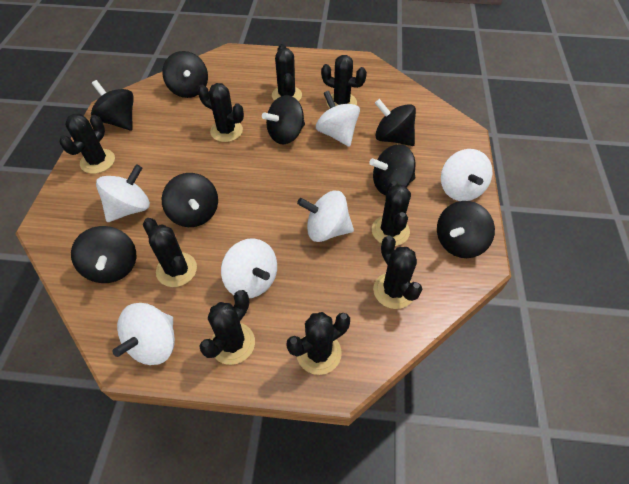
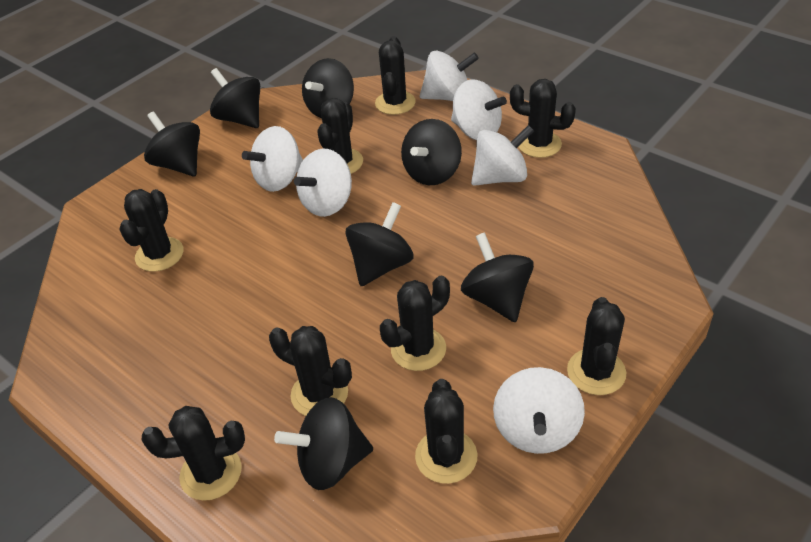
black spinning top: 8 -> 7

